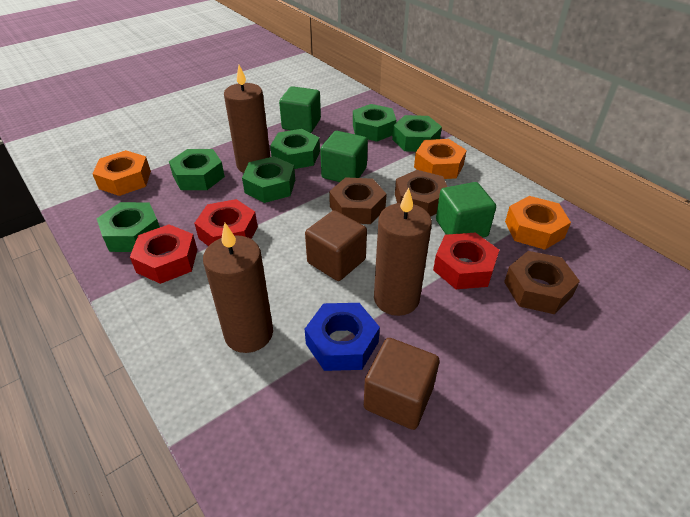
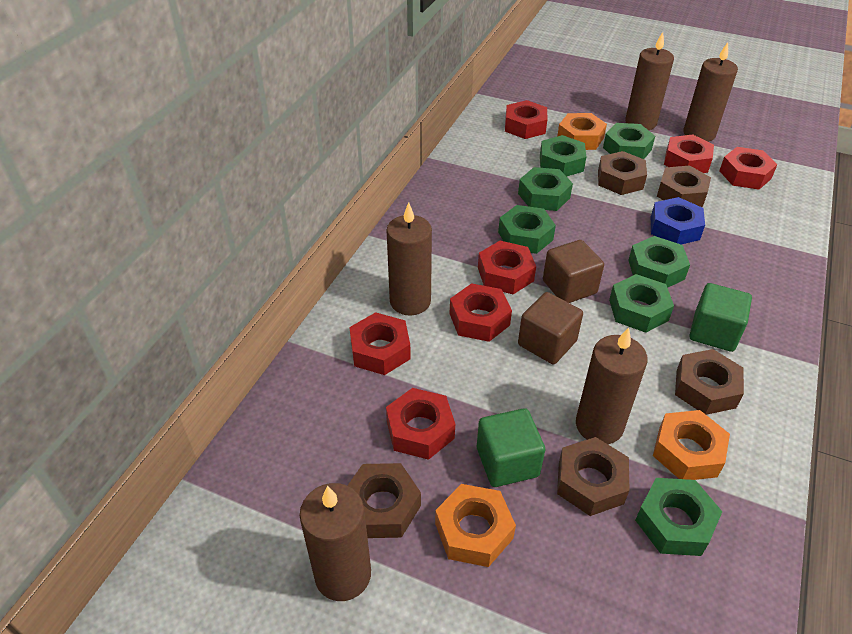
brown candle: 3 -> 5
brown nut: 3 -> 5
green cube: 3 -> 2
green nut: 6 -> 7
red nut: 3 -> 7

